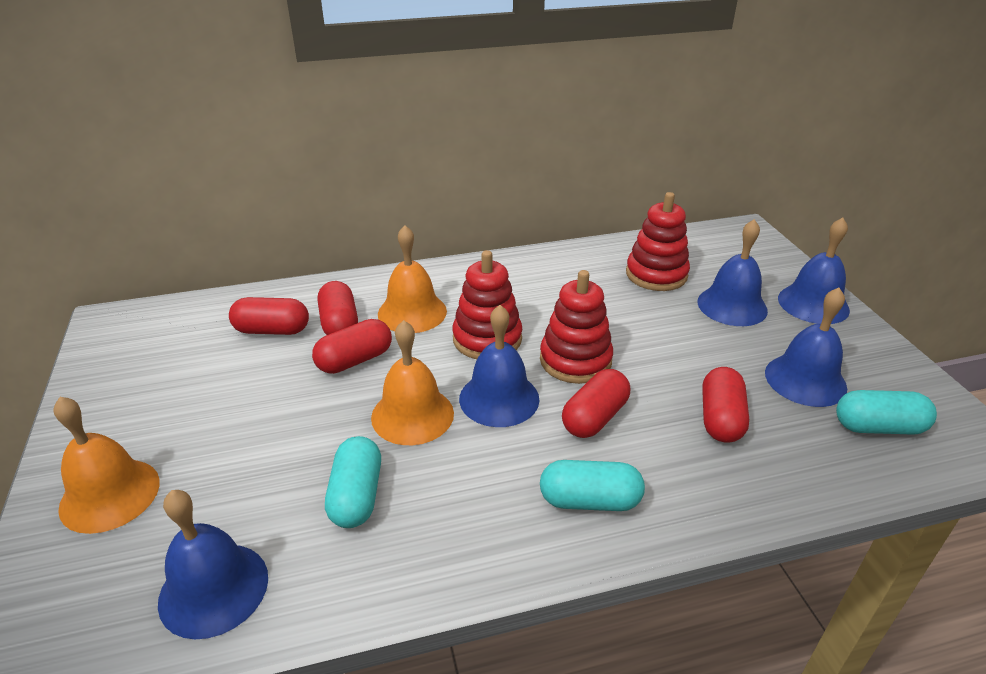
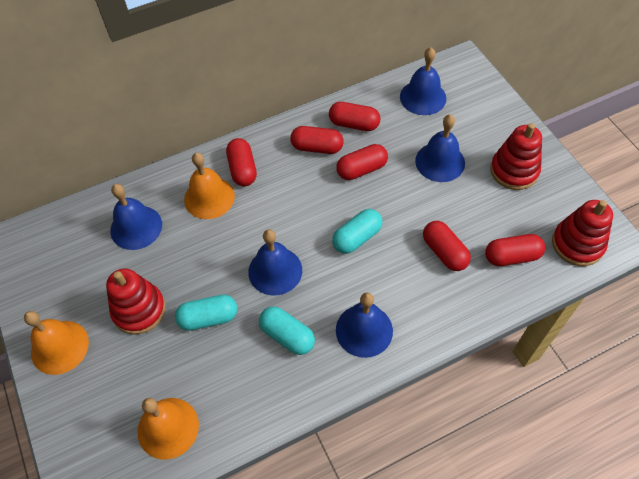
red capsule: 5 -> 6

